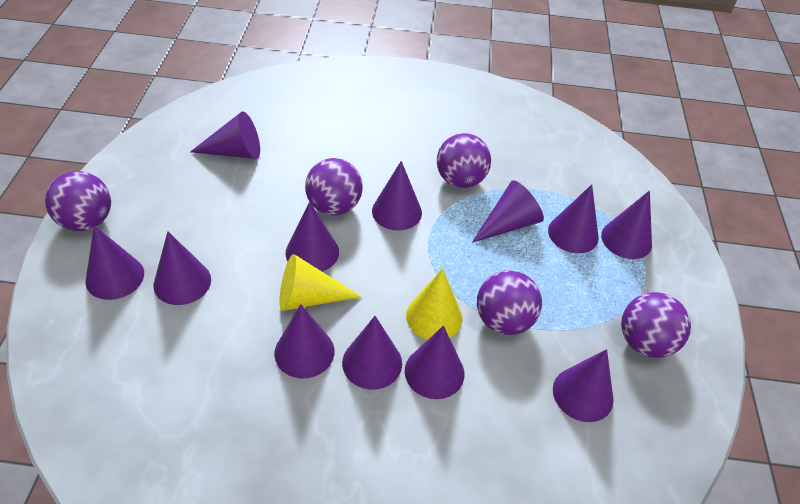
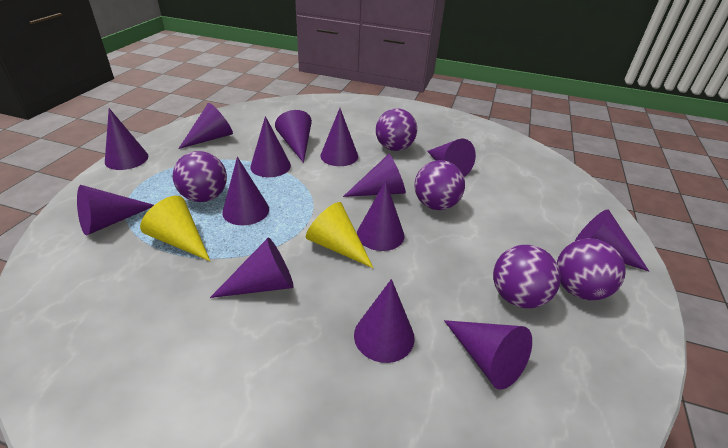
purple cone: 12 -> 14

